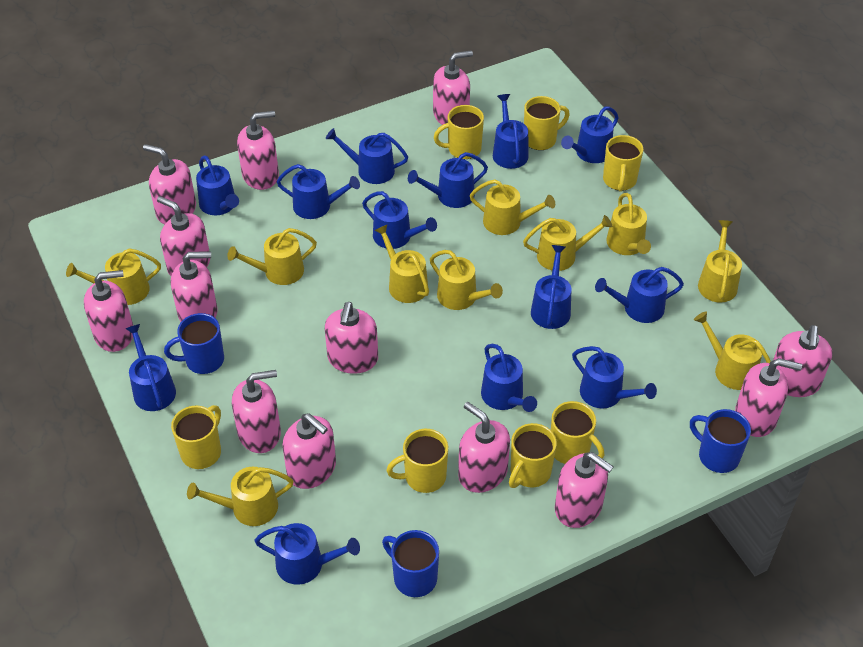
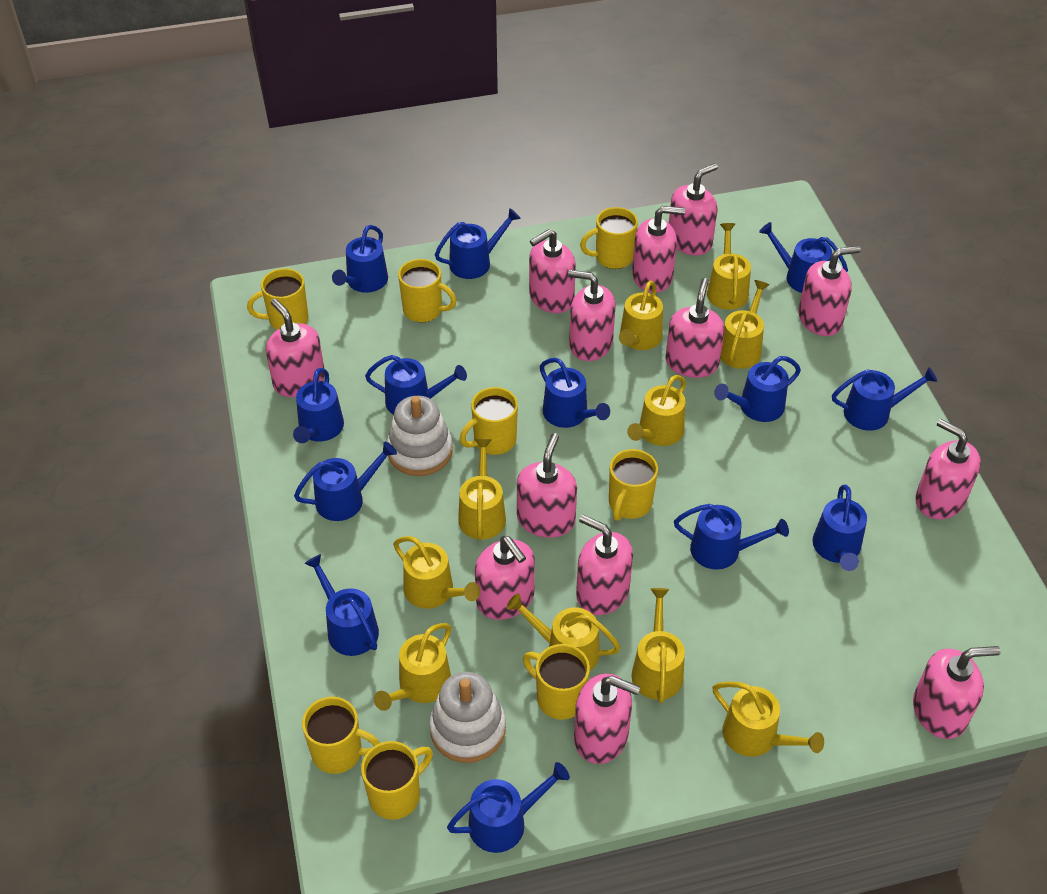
blue mug: 3 -> 0
white stacking toy: 0 -> 2
yellow mug: 7 -> 8

